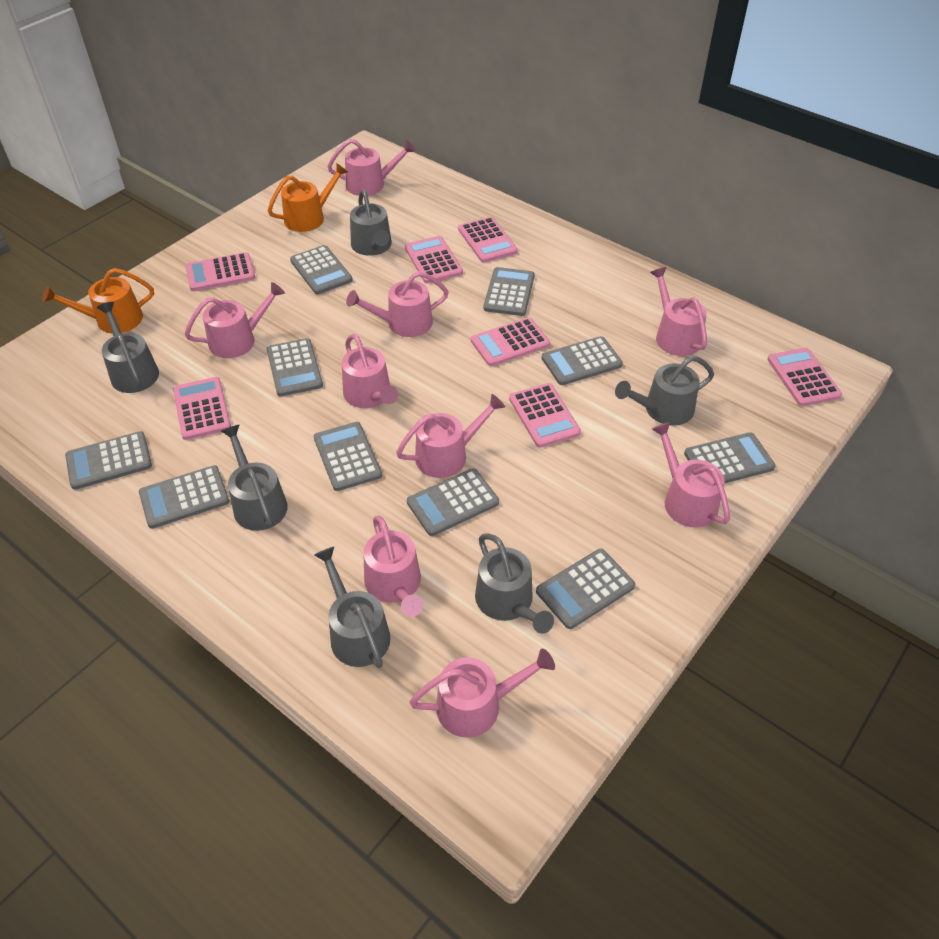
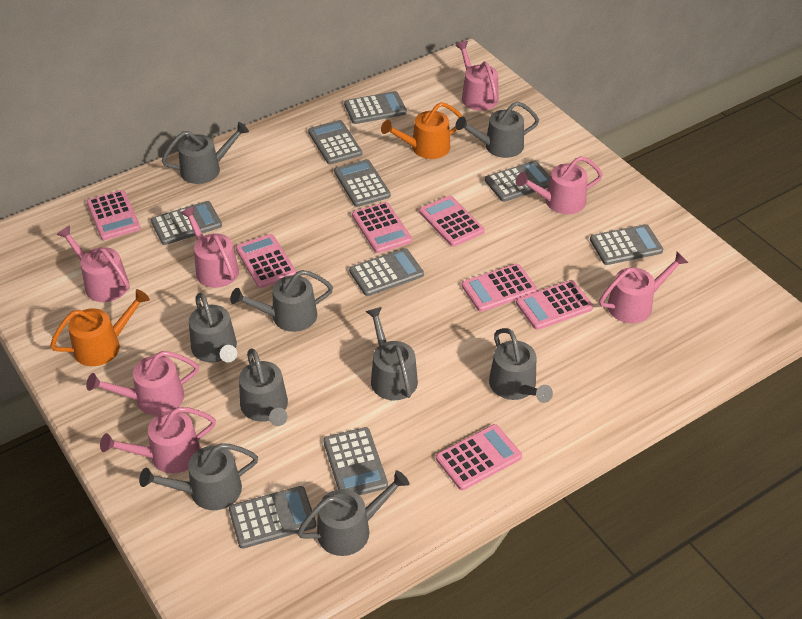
grey calculator: 10 -> 9
grey watering can: 6 -> 9
pink watering can: 9 -> 7

